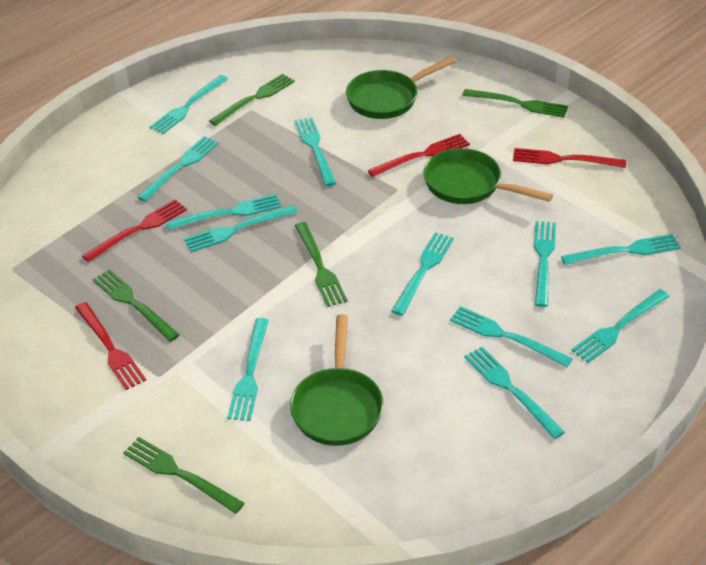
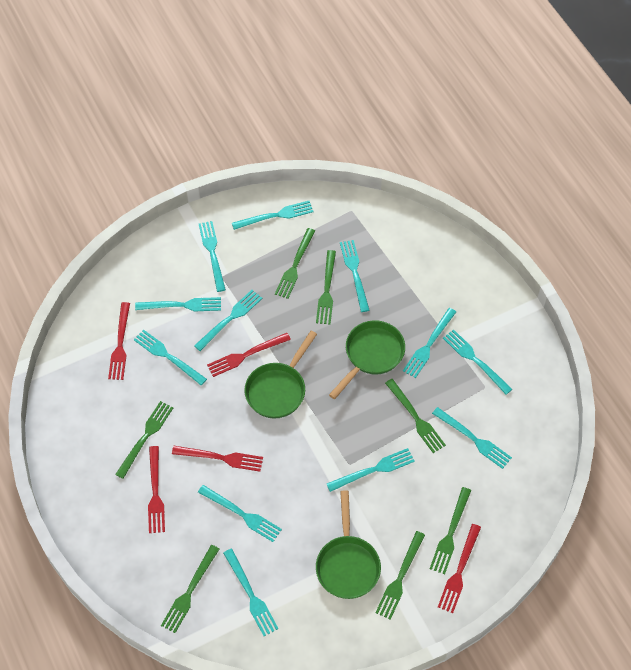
green fork: 5 -> 7
red fork: 4 -> 5

